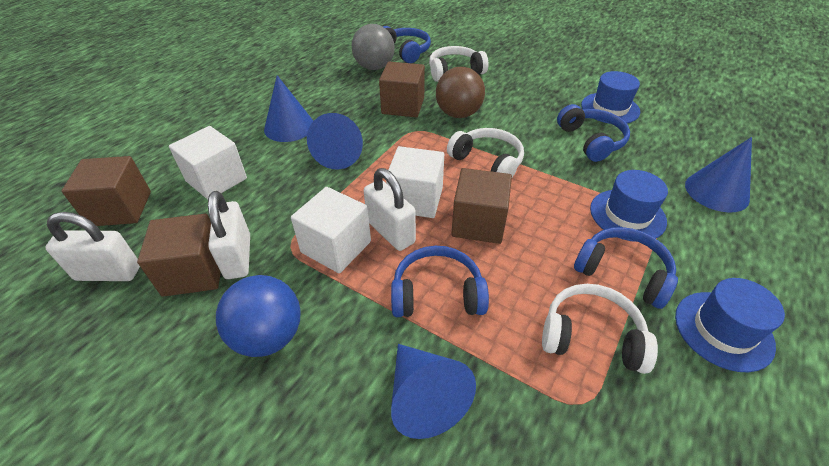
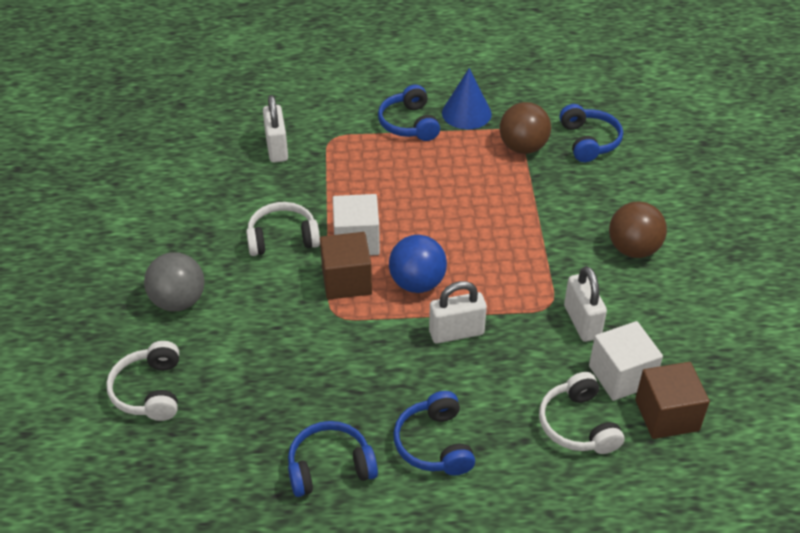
blue cone: 4 -> 1
blue hat: 3 -> 0
brown ball: 1 -> 2
brown cube: 4 -> 2
white cube: 3 -> 2

